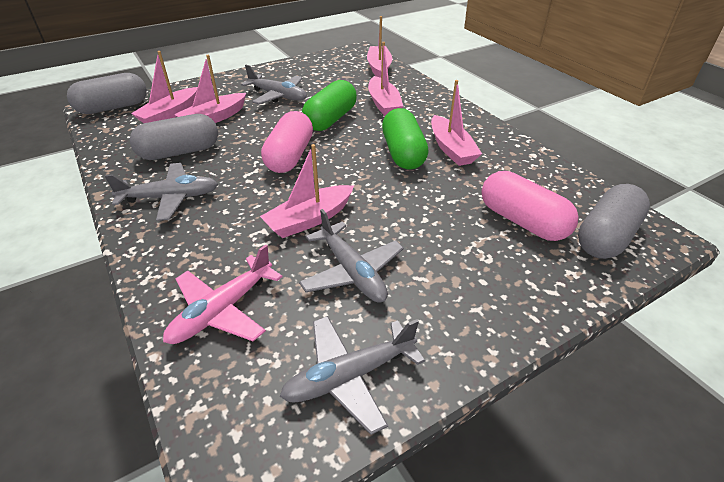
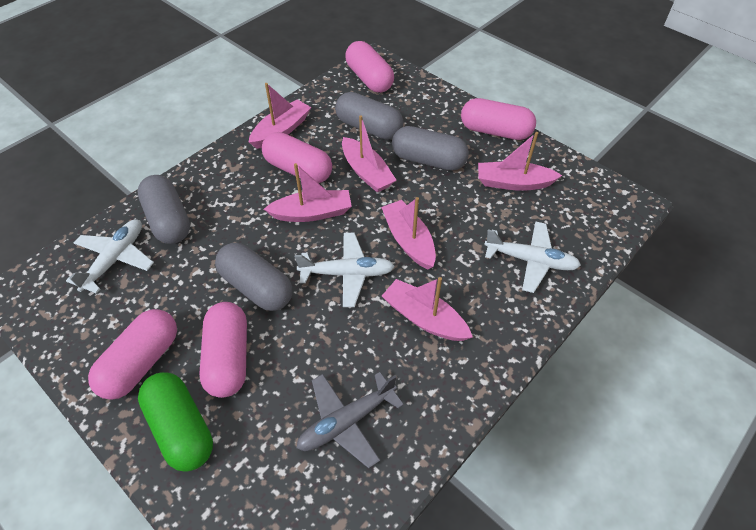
green capsule: 2 -> 1
grey capsule: 3 -> 4
grey plane: 4 -> 1
pink capsule: 2 -> 5
pink plane: 1 -> 0
white plane: 0 -> 3

